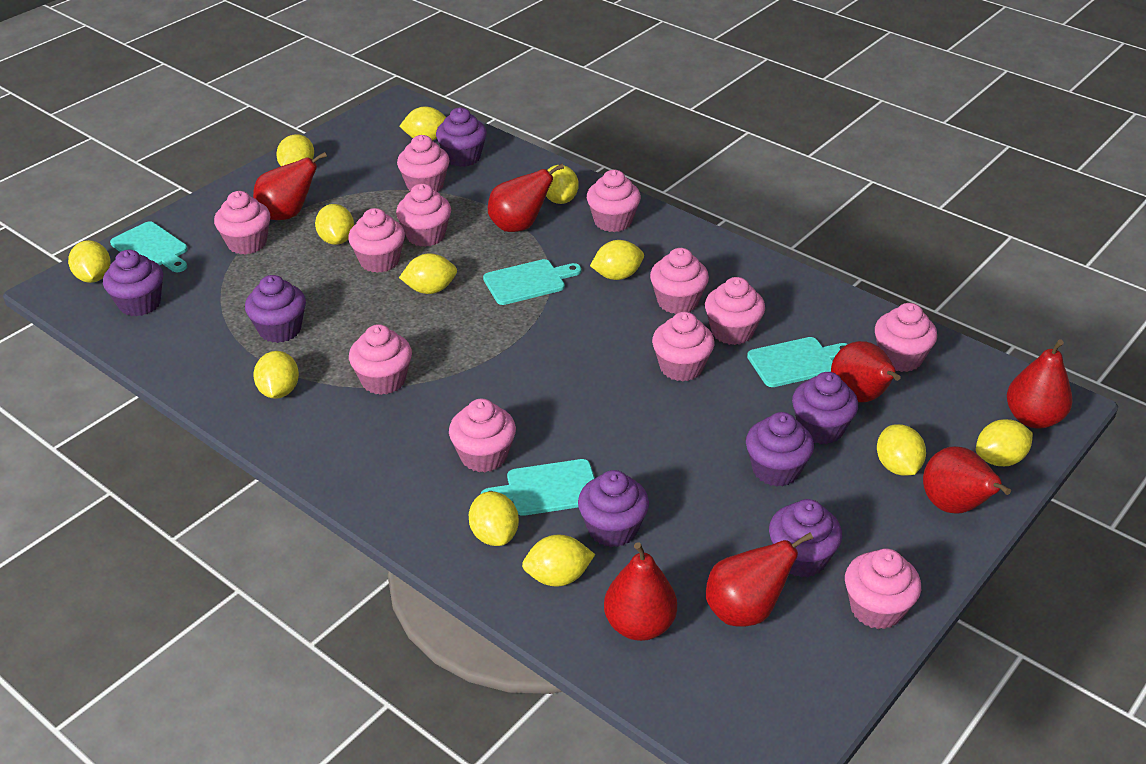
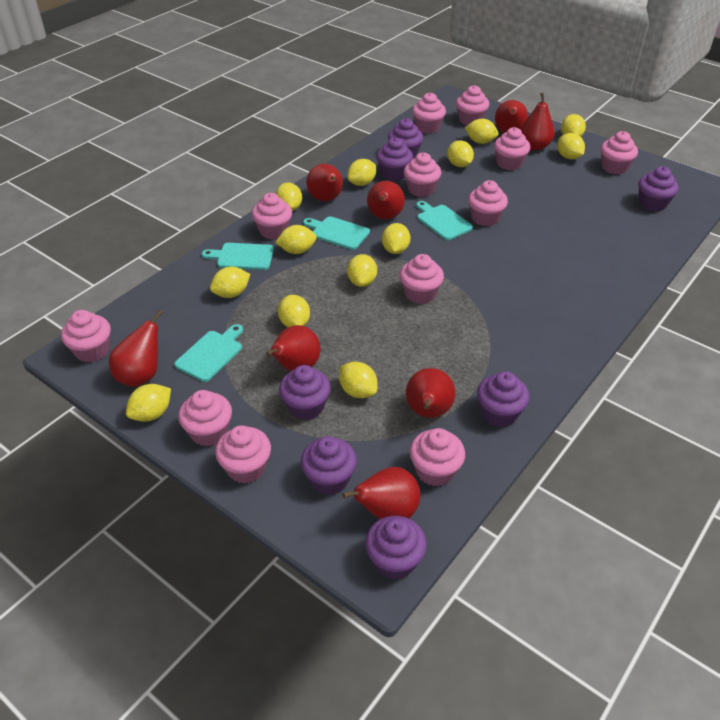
red pear: 7 -> 8
yellow lemon: 12 -> 13

